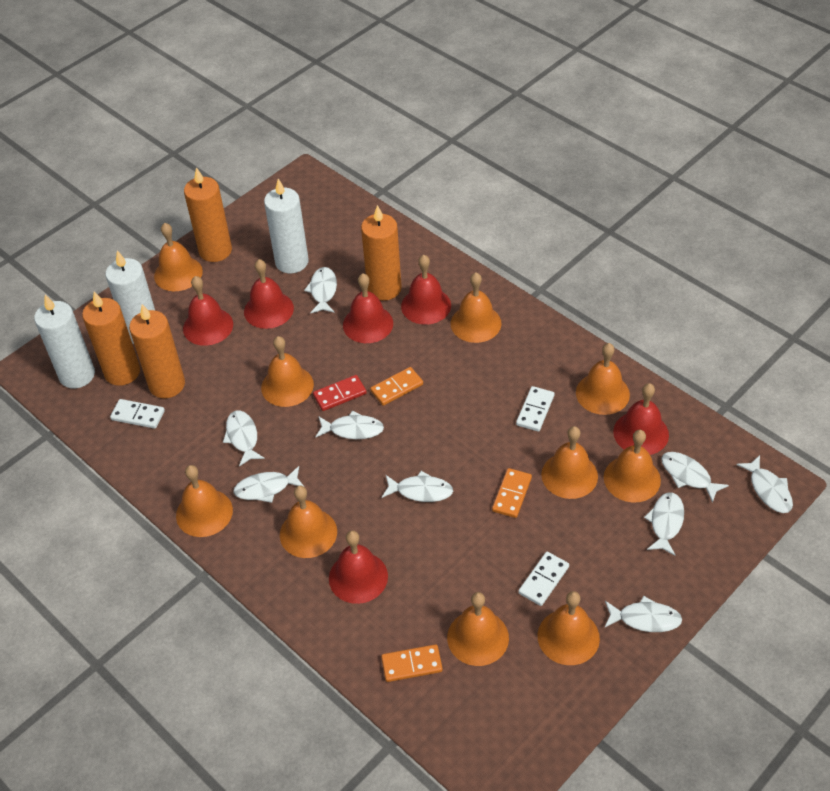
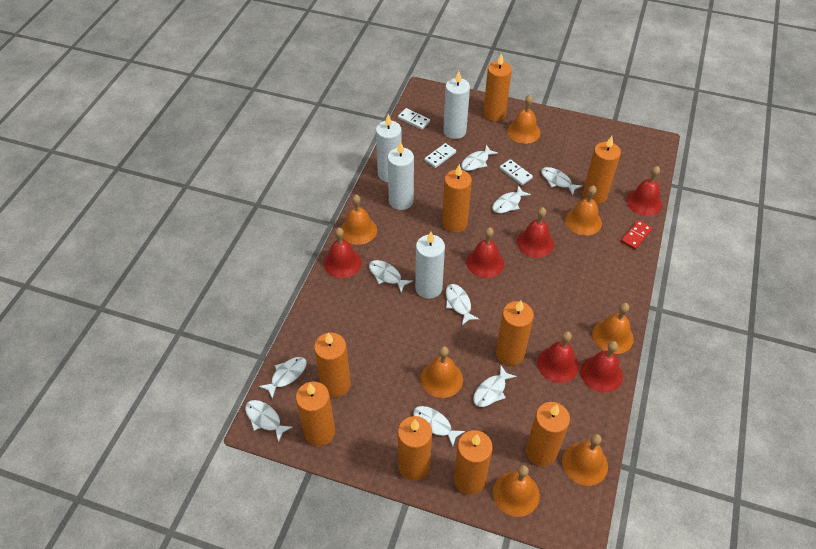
orange bell: 10 -> 7
orange candle: 4 -> 9
orange domino: 3 -> 0
white candle: 3 -> 4

